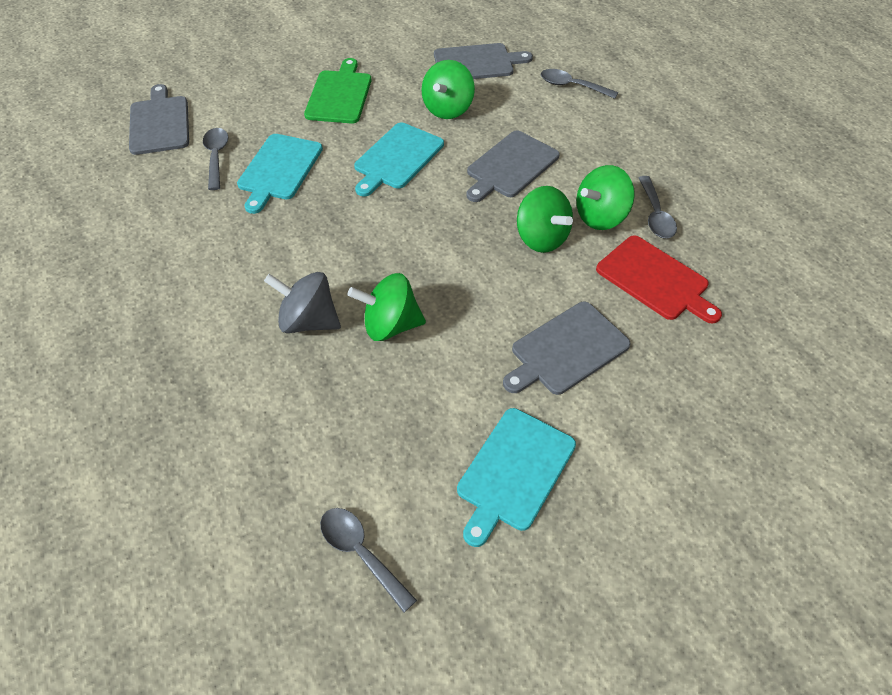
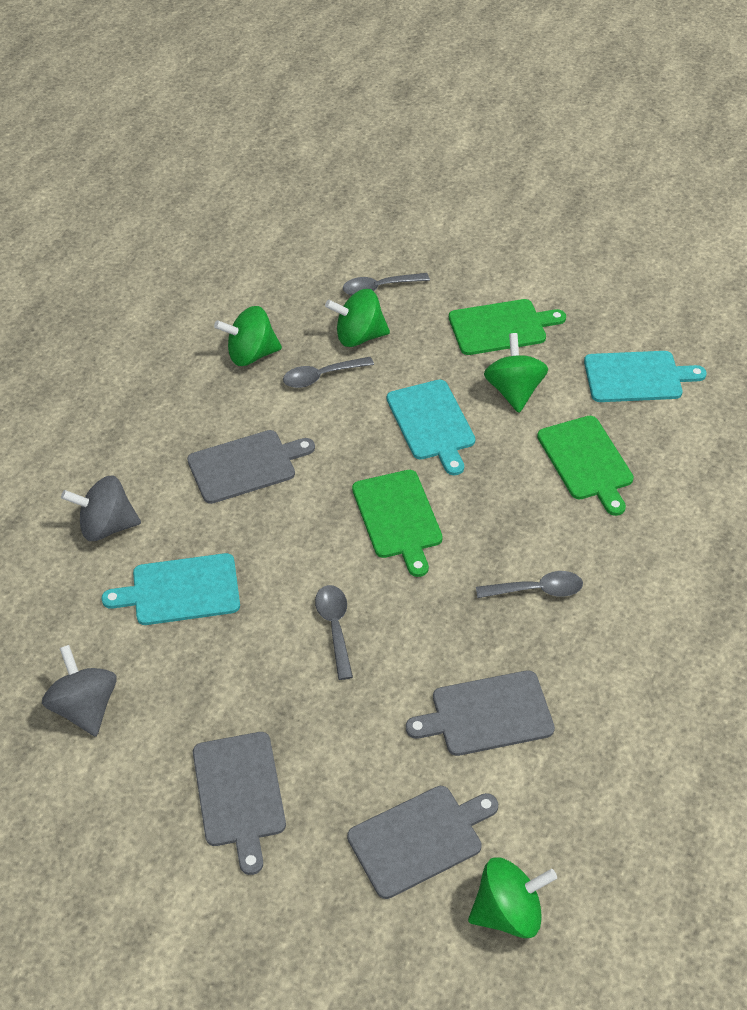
green cutting board: 1 -> 3
grey spinning top: 1 -> 2
red cutting board: 1 -> 0

